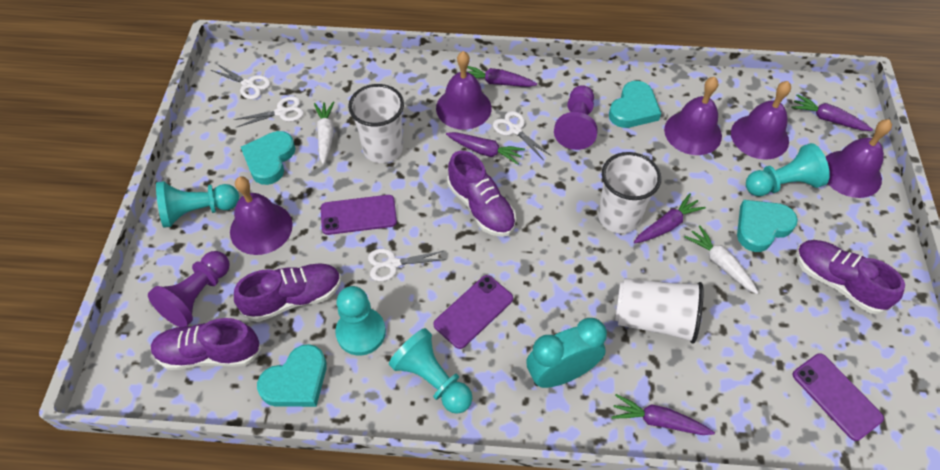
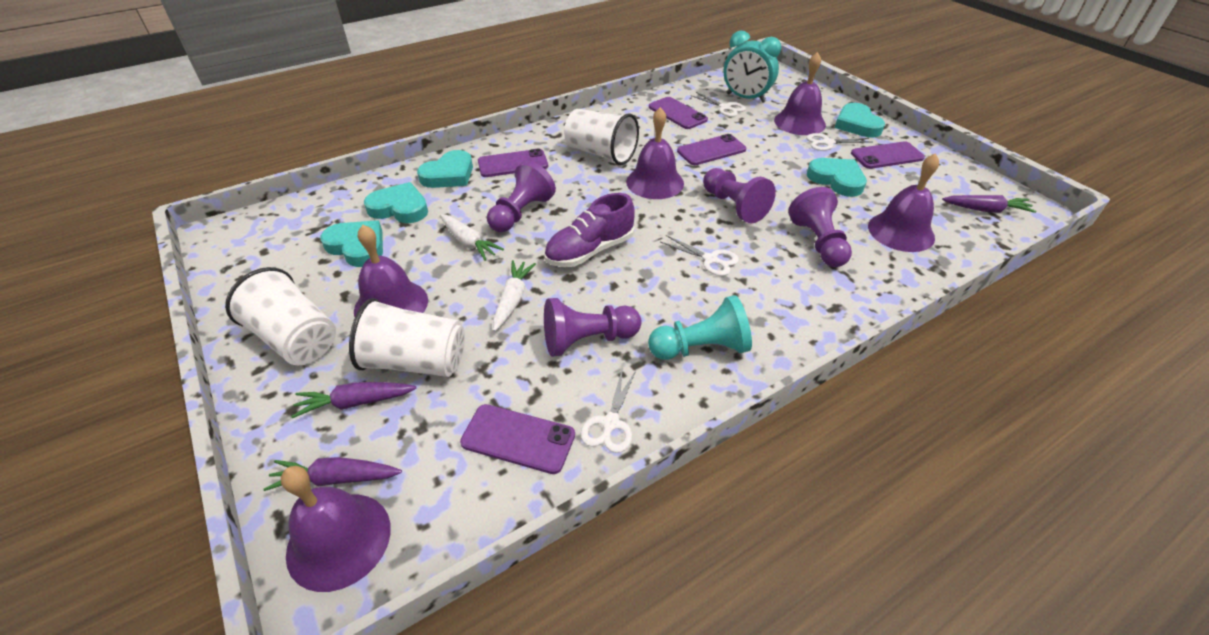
purple carrot: 5 -> 3
purple pawn: 2 -> 4
purple phone: 3 -> 5
purple shoe: 4 -> 1
turquoise heart: 4 -> 5
turquoise pawn: 4 -> 1

